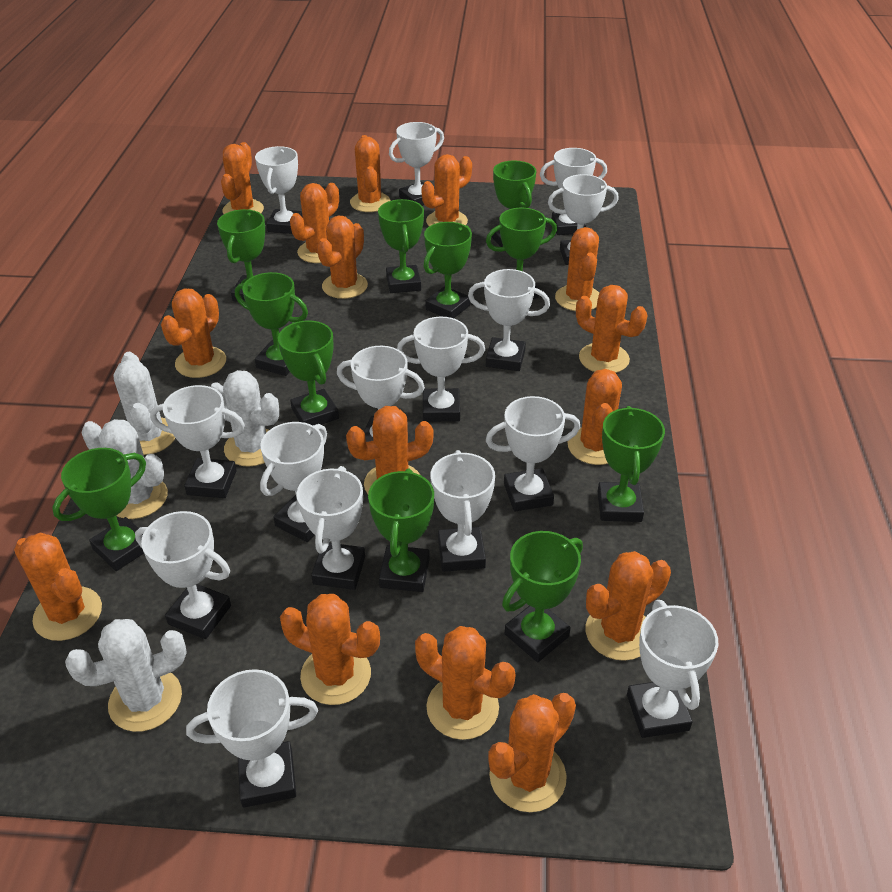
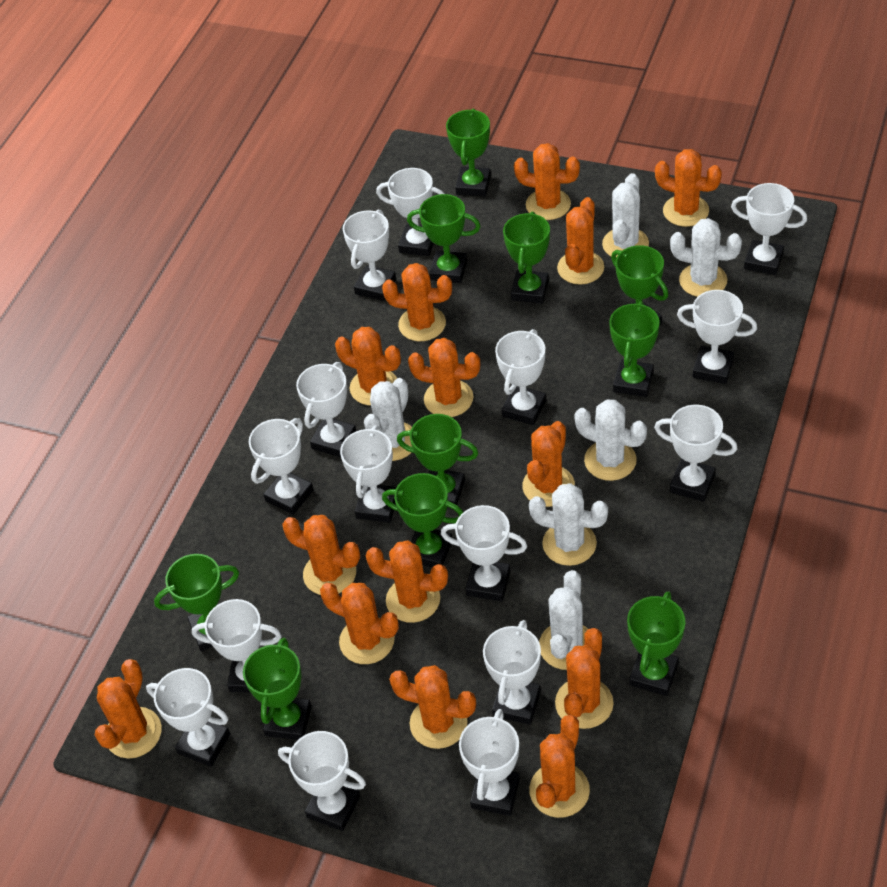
green trophy: 11 -> 10
orange cactus: 15 -> 14
white cactus: 4 -> 6

